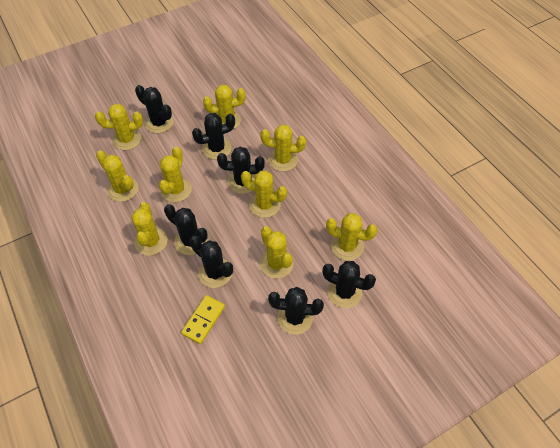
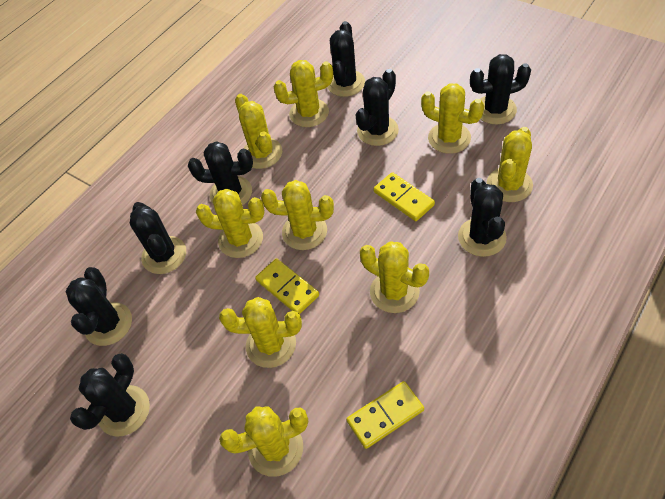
black cactus: 7 -> 8
yellow domino: 1 -> 3

